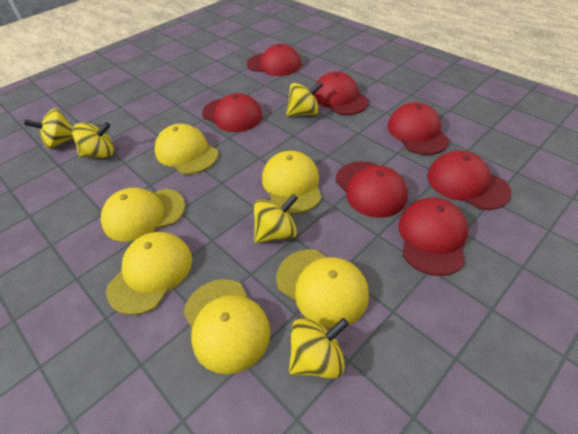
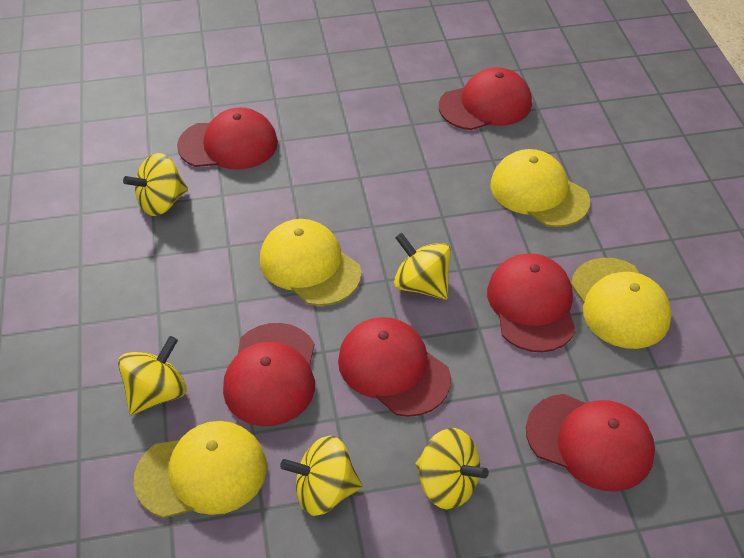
red cap: 7 -> 6
yellow cap: 6 -> 4

